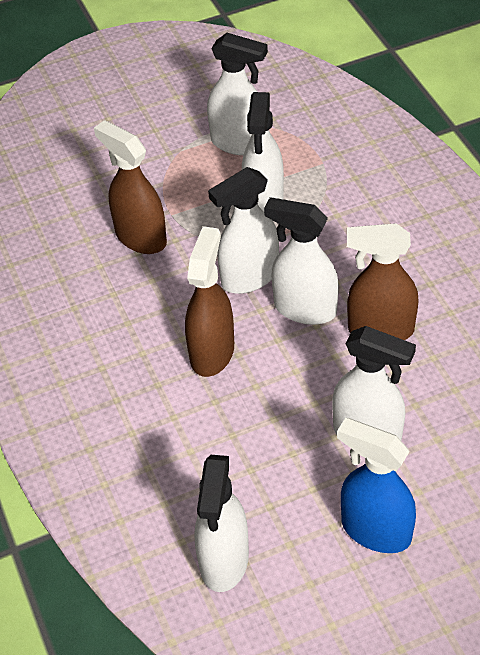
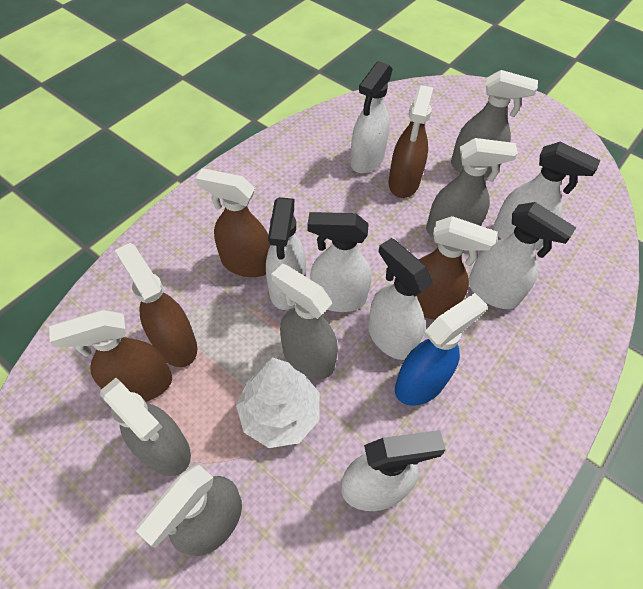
brown spray bottle: 3 -> 5
grey spray bottle: 0 -> 5
white spray bottle: 6 -> 7
white tree: 0 -> 1

